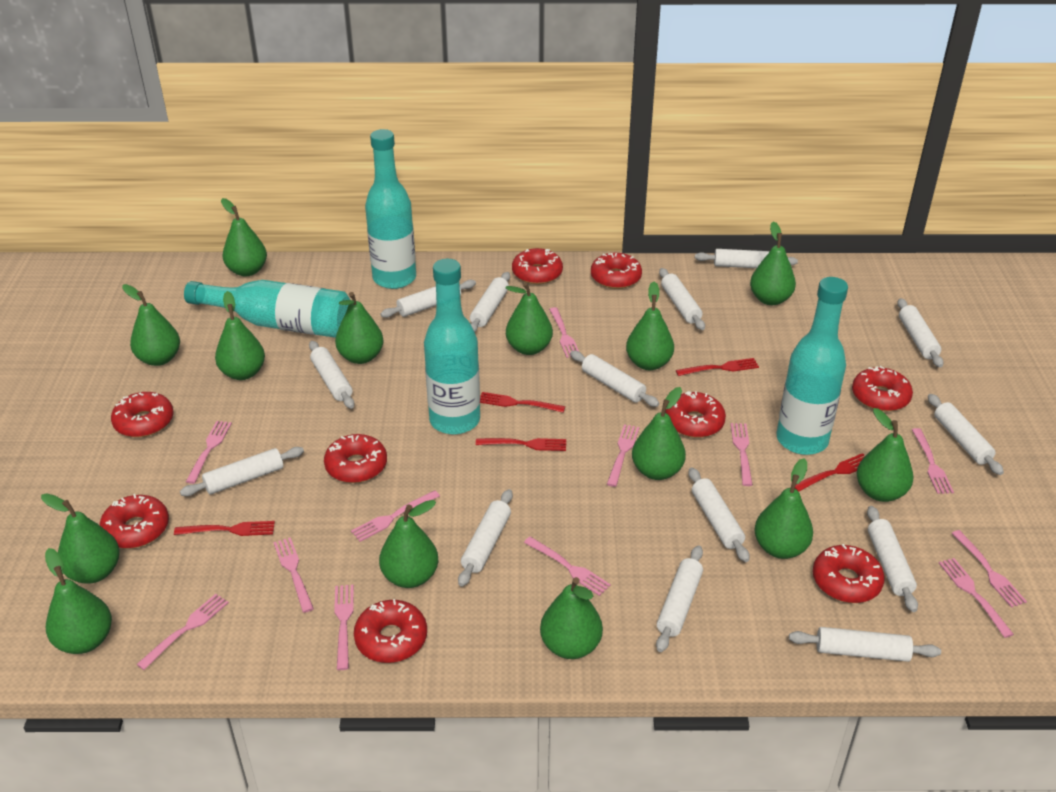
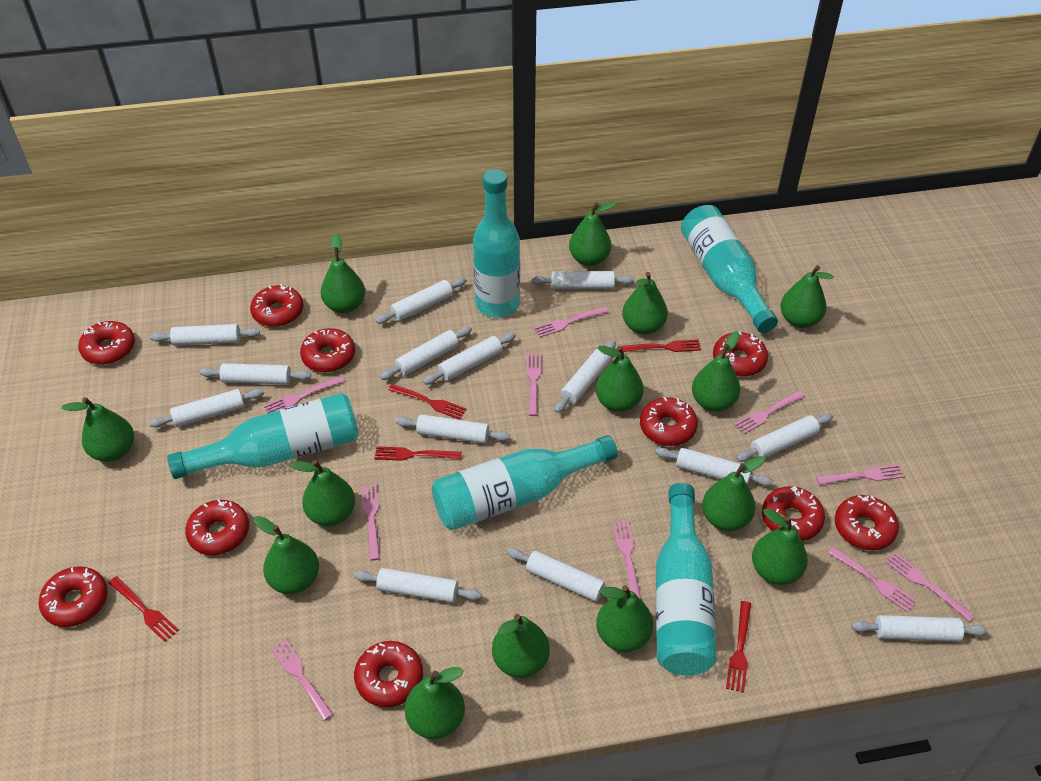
pink fork: 12 -> 10
red donut: 9 -> 10
turquoise bottle: 4 -> 5

